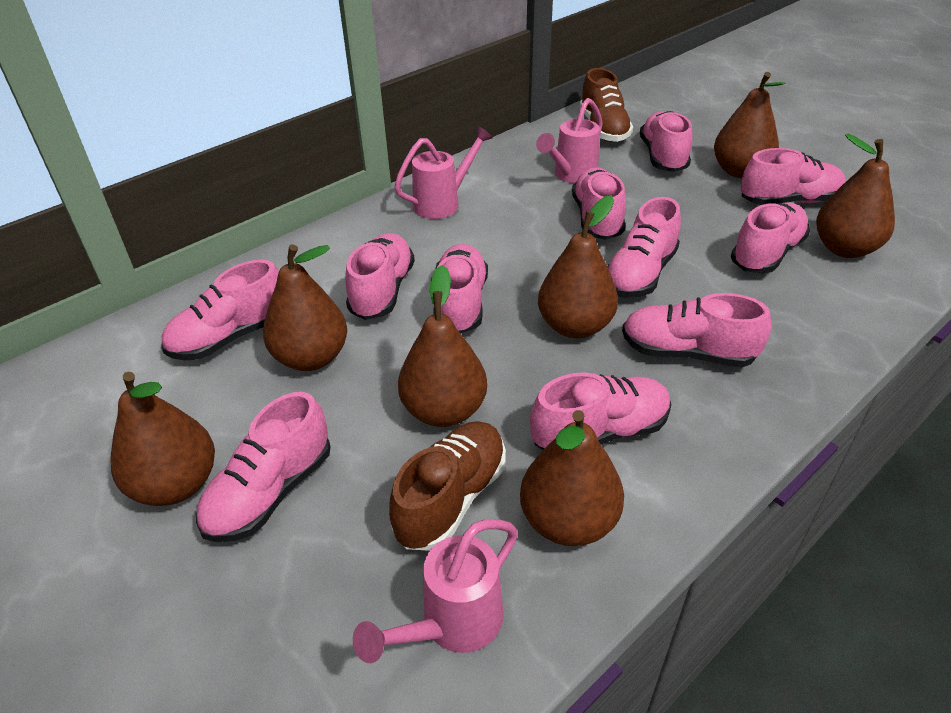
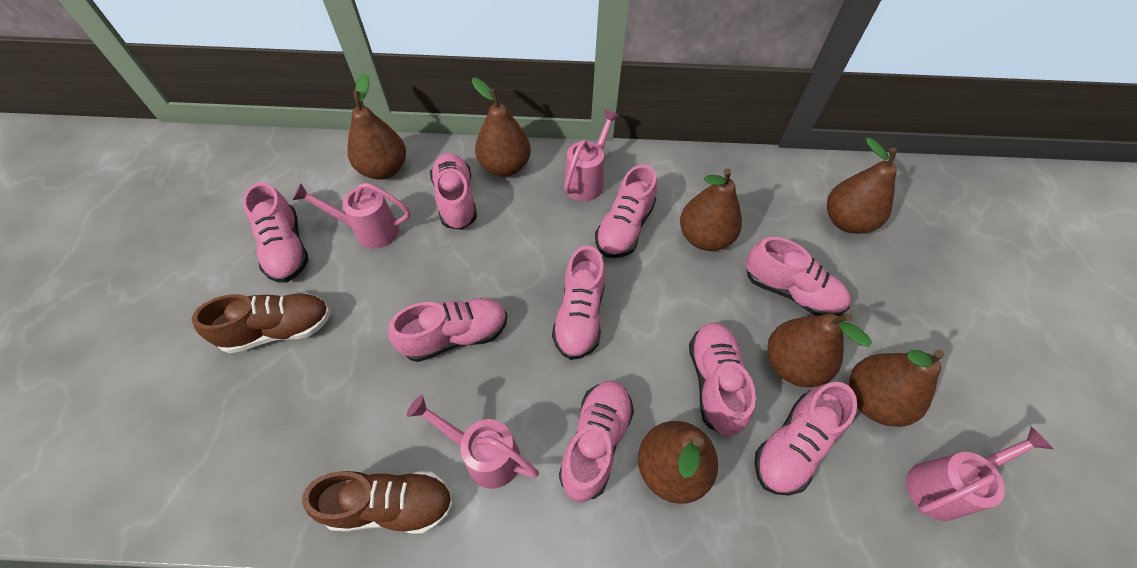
pink shoe: 11 -> 9
pink watering can: 3 -> 4

